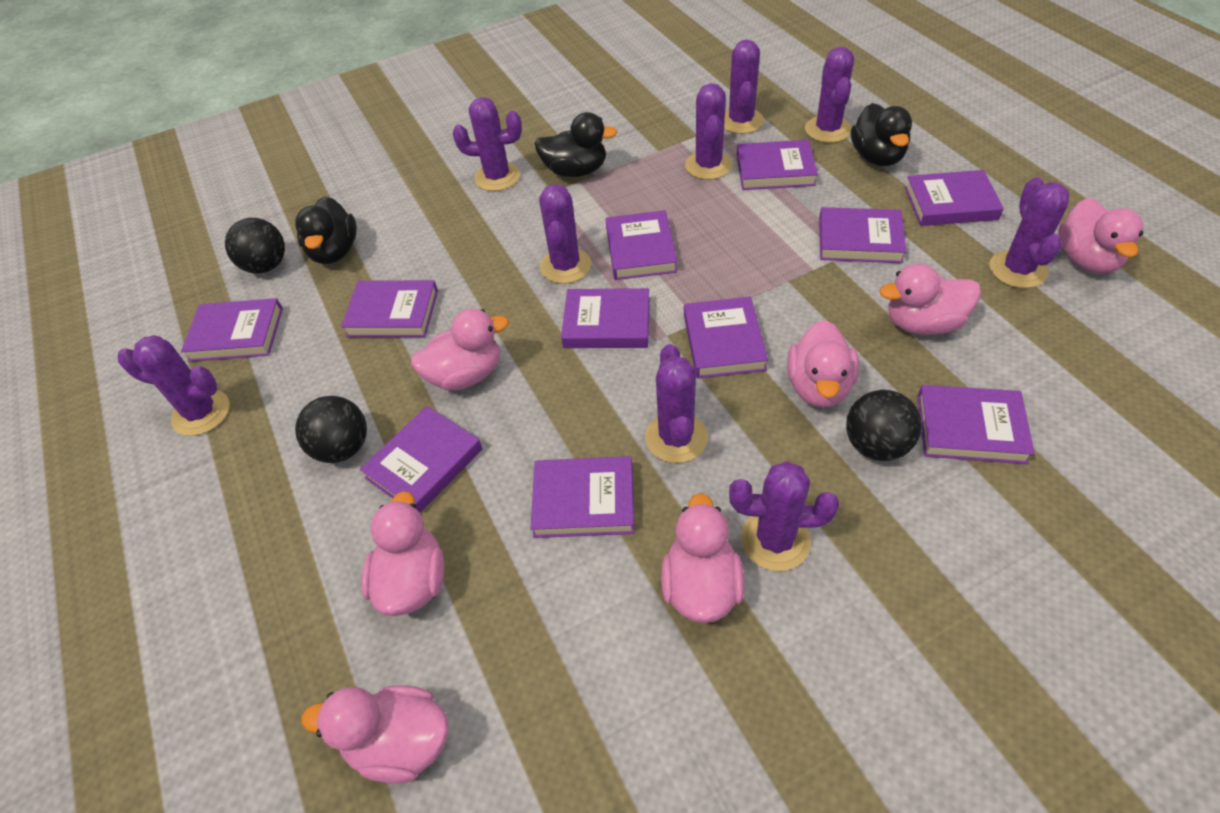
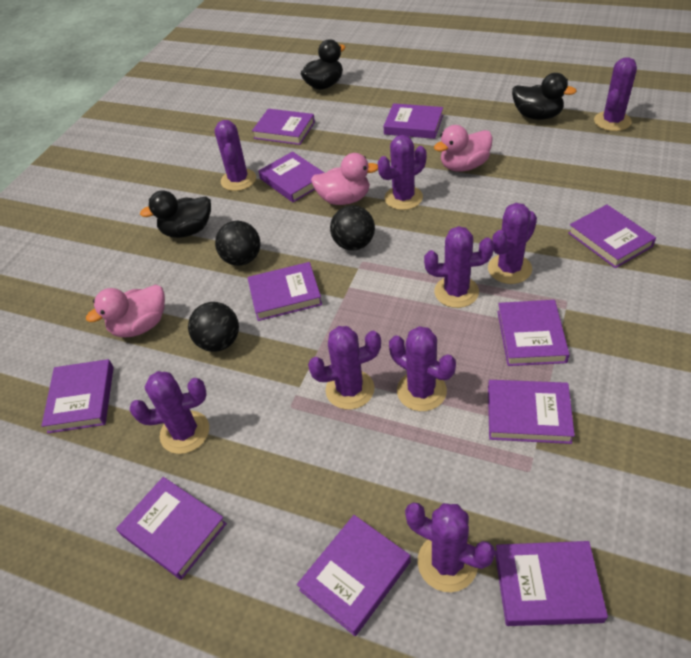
pink duck: 7 -> 3

